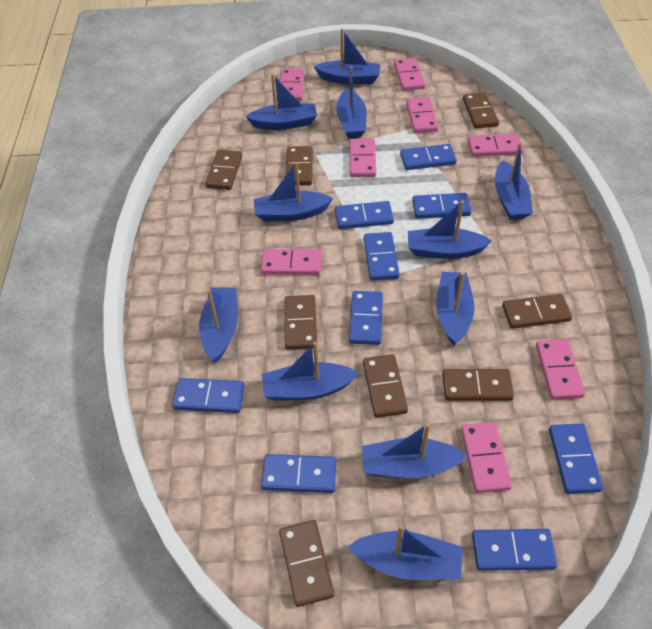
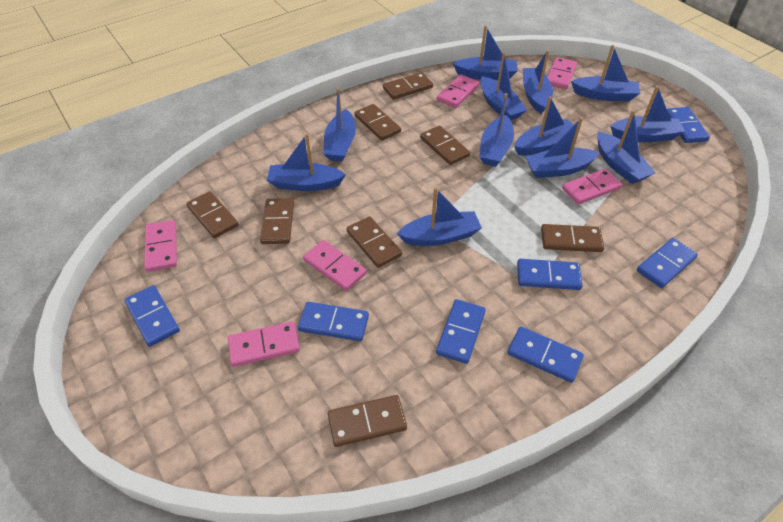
blue boat: 11 -> 12
blue domino: 9 -> 7
pink domino: 8 -> 6

